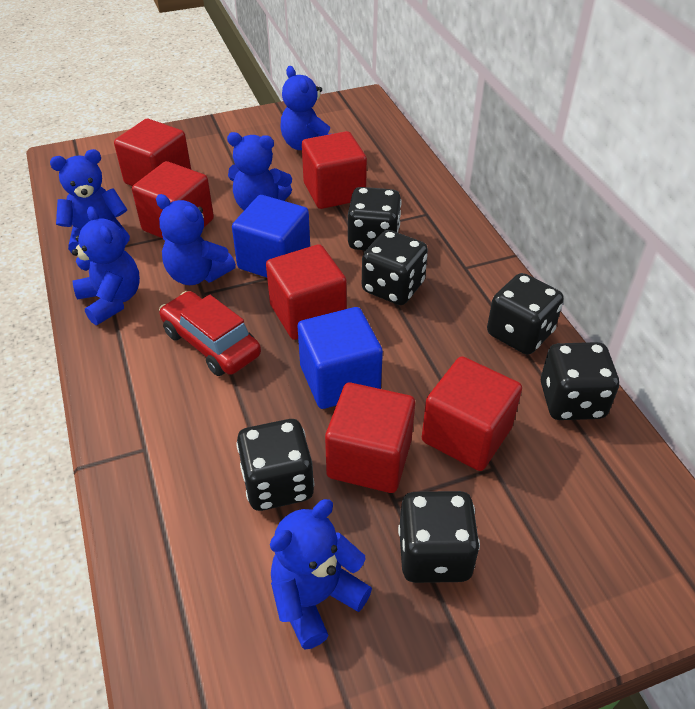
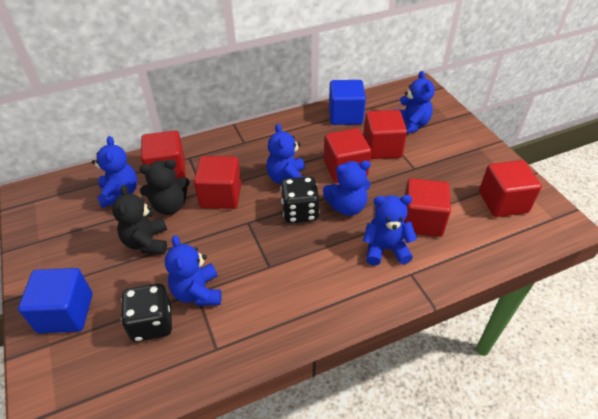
black dice: 6 -> 2
black teddy bear: 0 -> 2
red car: 1 -> 0

